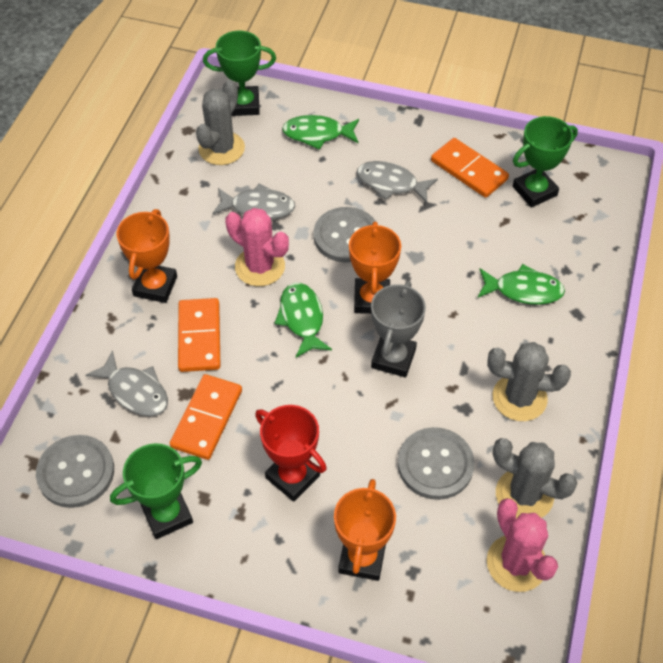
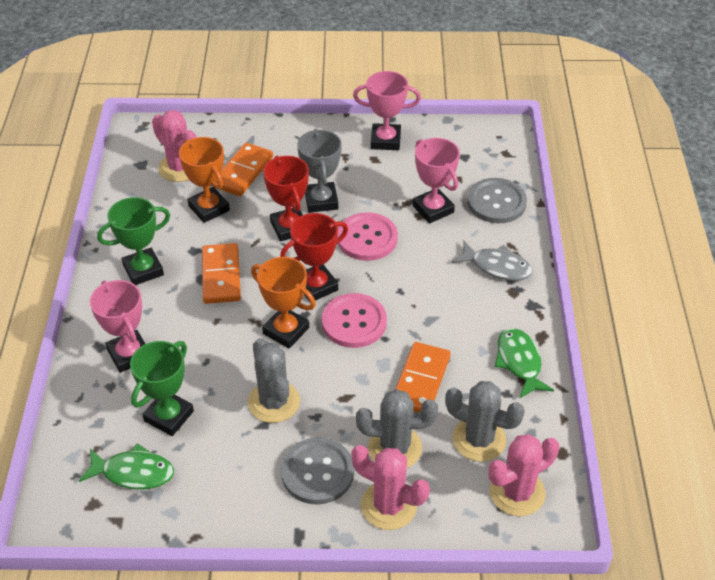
green fish: 3 -> 2
green trophy: 3 -> 2
grey button: 3 -> 2
grey fish: 3 -> 1
orange trophy: 3 -> 2
pink button: 0 -> 2
pink cactus: 2 -> 3
pink trophy: 0 -> 3
red trophy: 1 -> 2

